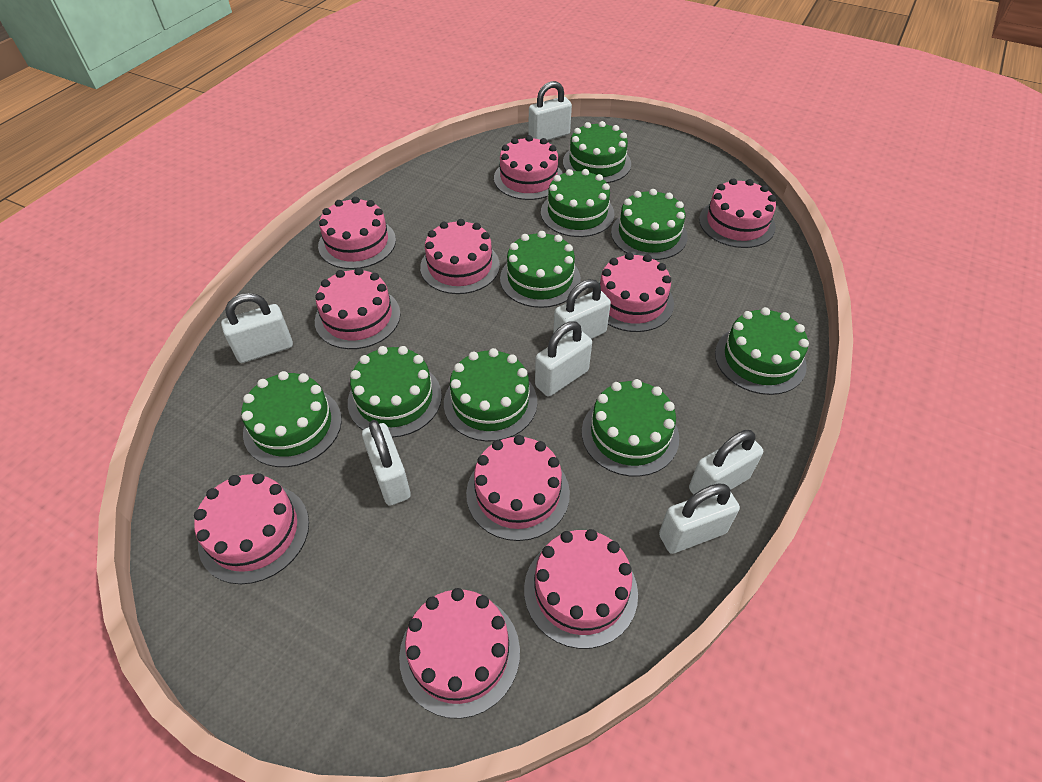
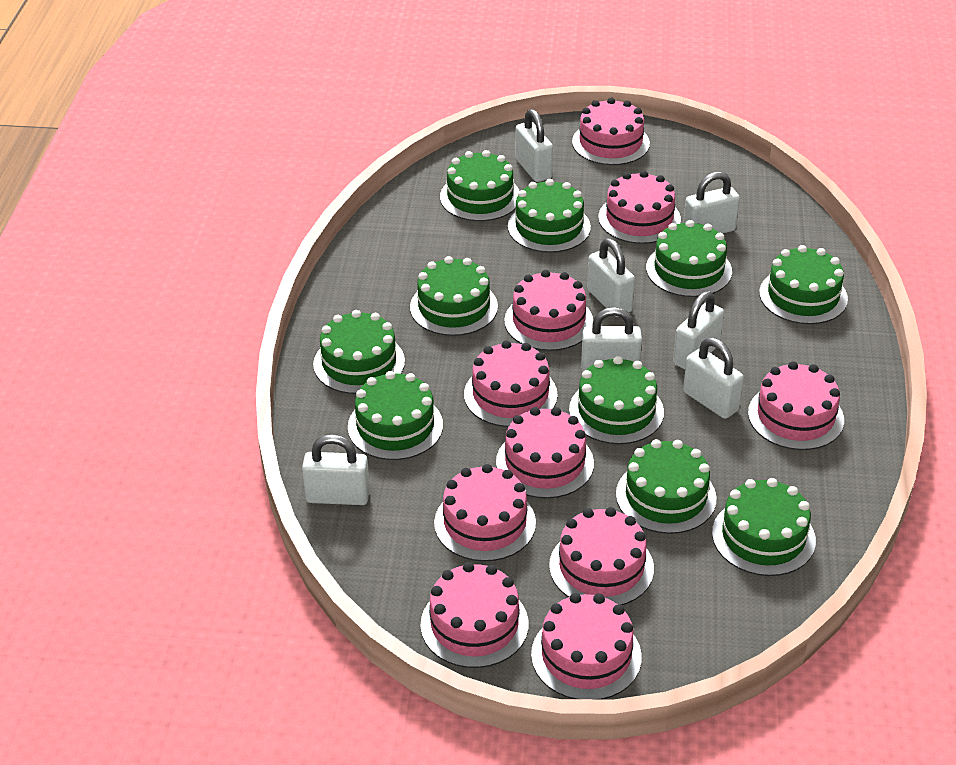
green cake: 9 -> 10

